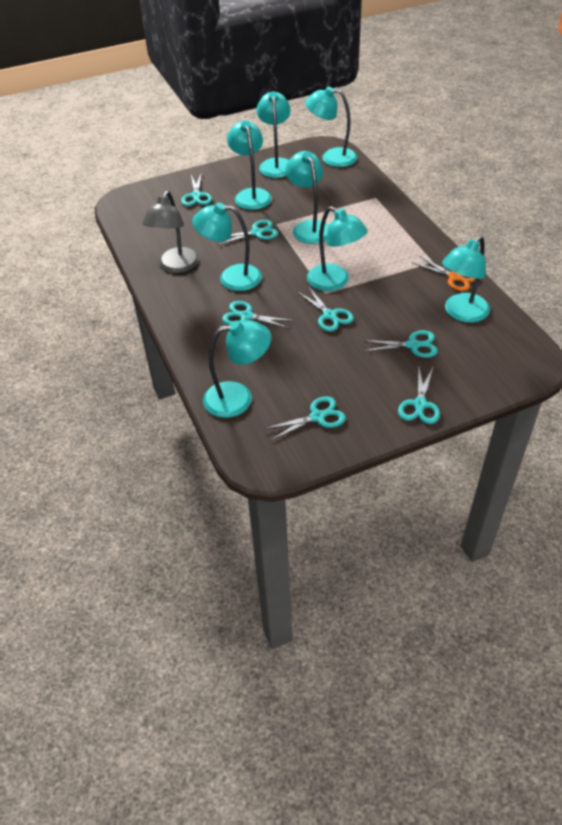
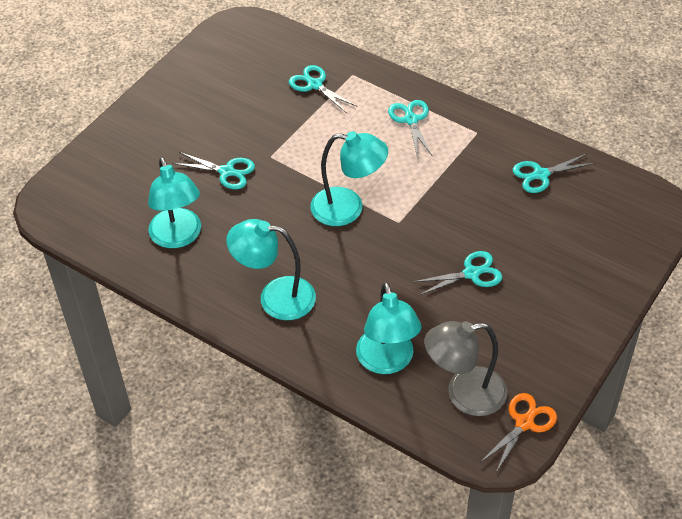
turquoise lamp: 8 -> 4
turquoise scissors: 7 -> 5

